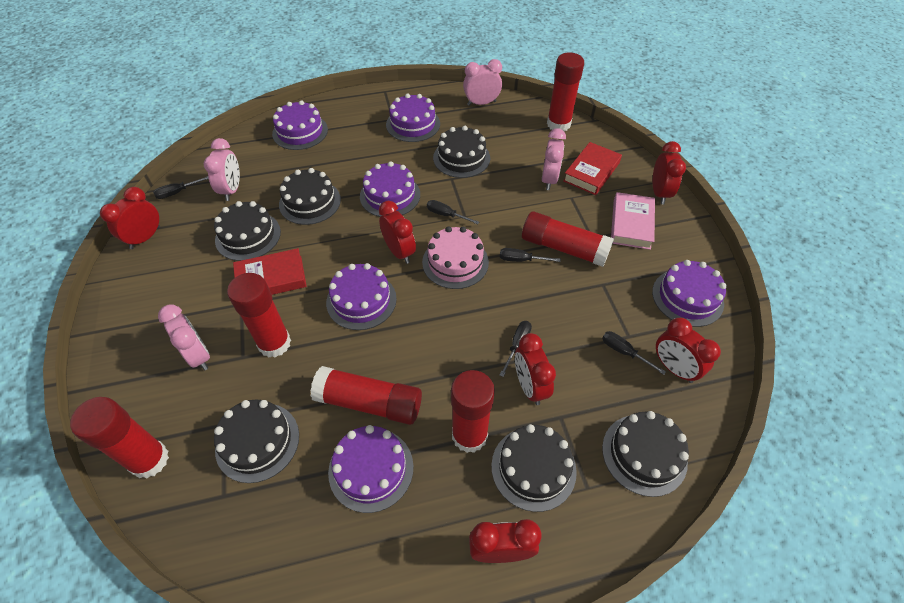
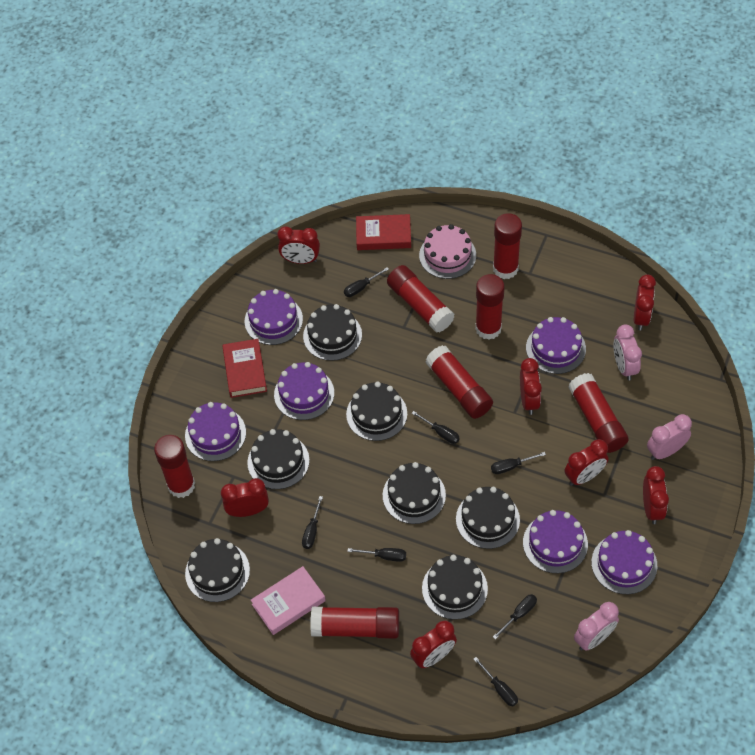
black cake: 6 -> 7
black screwdriver: 5 -> 7
pink clock: 4 -> 3
red clock: 6 -> 7
red glue stick: 6 -> 7

